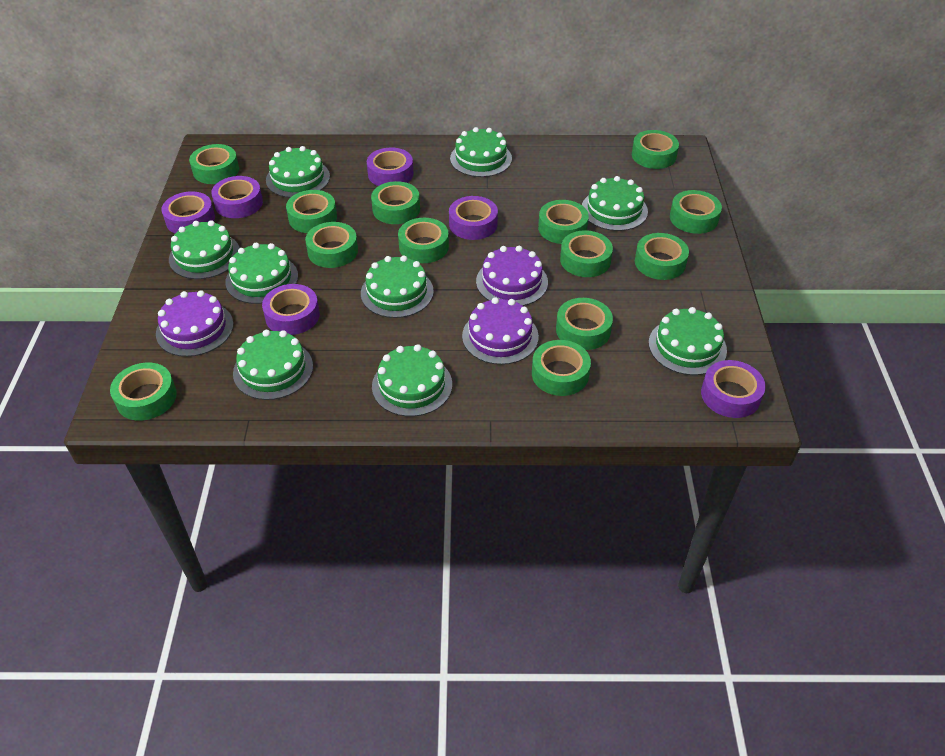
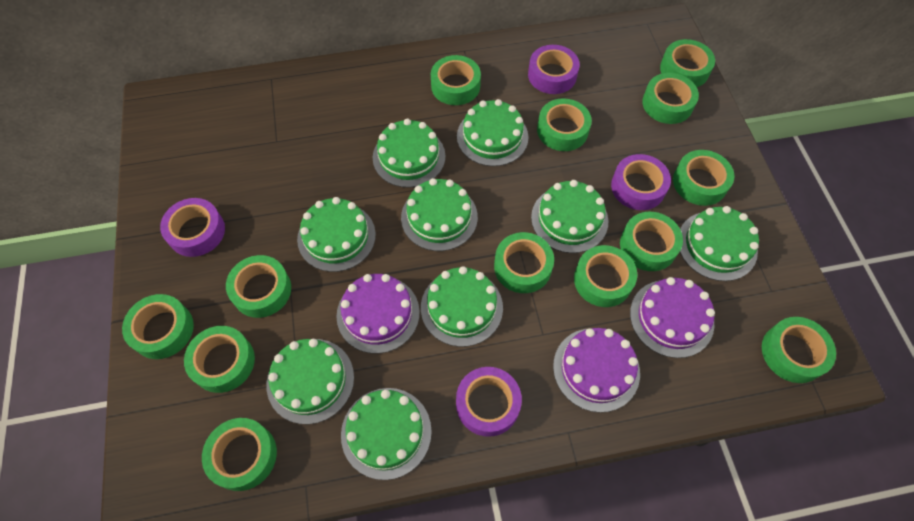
purple tape: 6 -> 4

